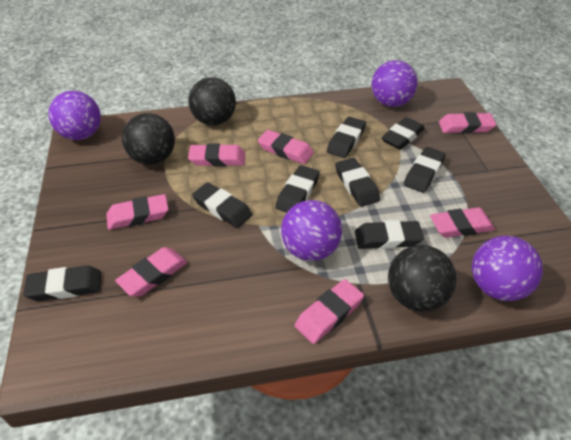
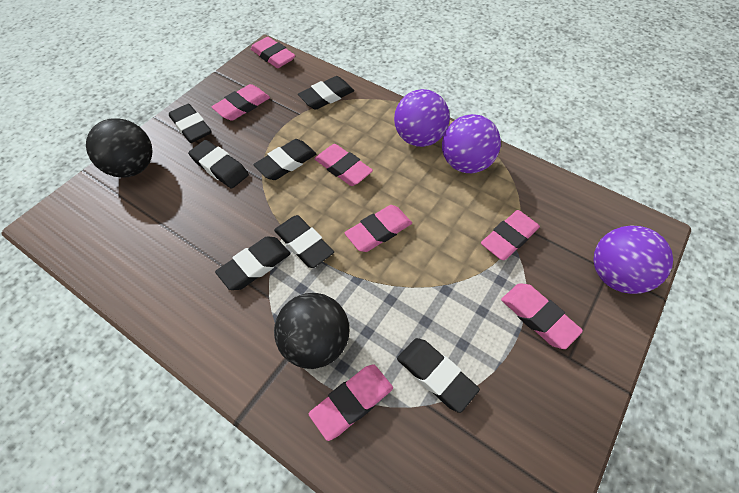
black ball: 3 -> 2
black eraser: 8 -> 7
purple ball: 4 -> 3

